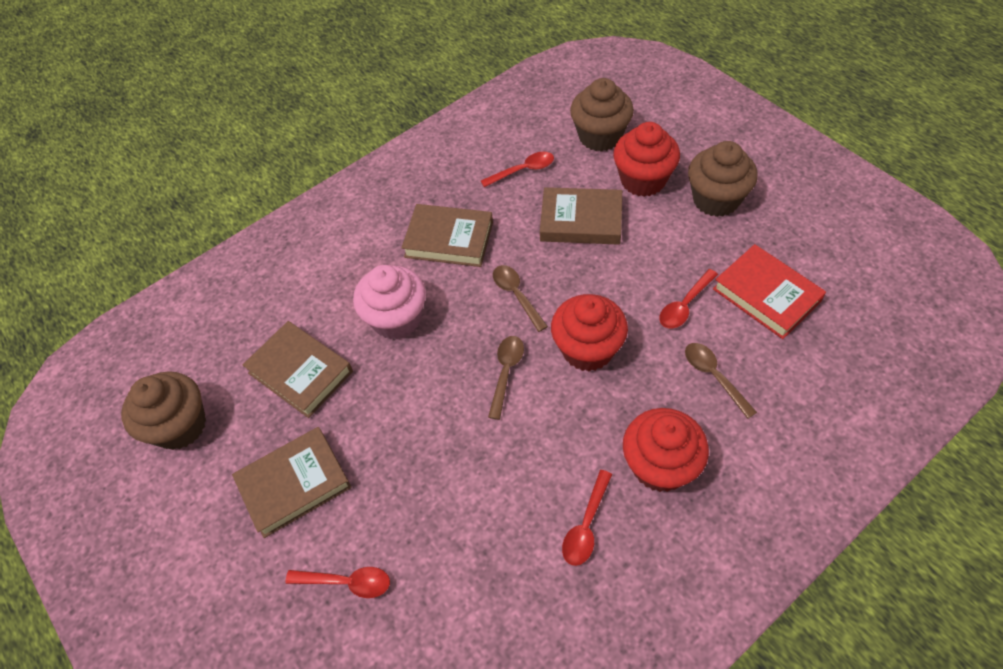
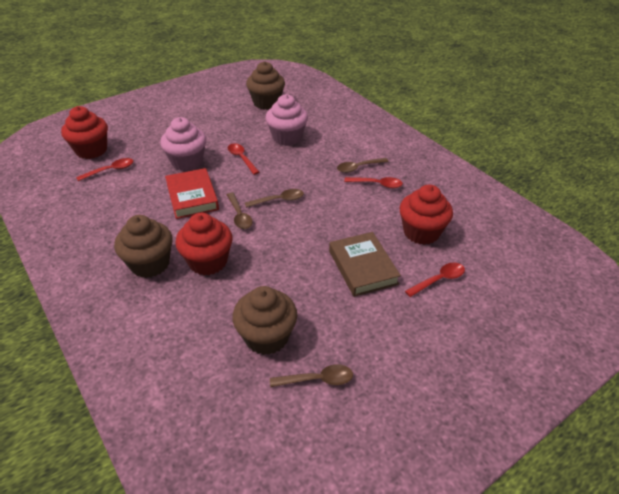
brown book: 4 -> 1
brown spoon: 3 -> 4
pink cupcake: 1 -> 2

